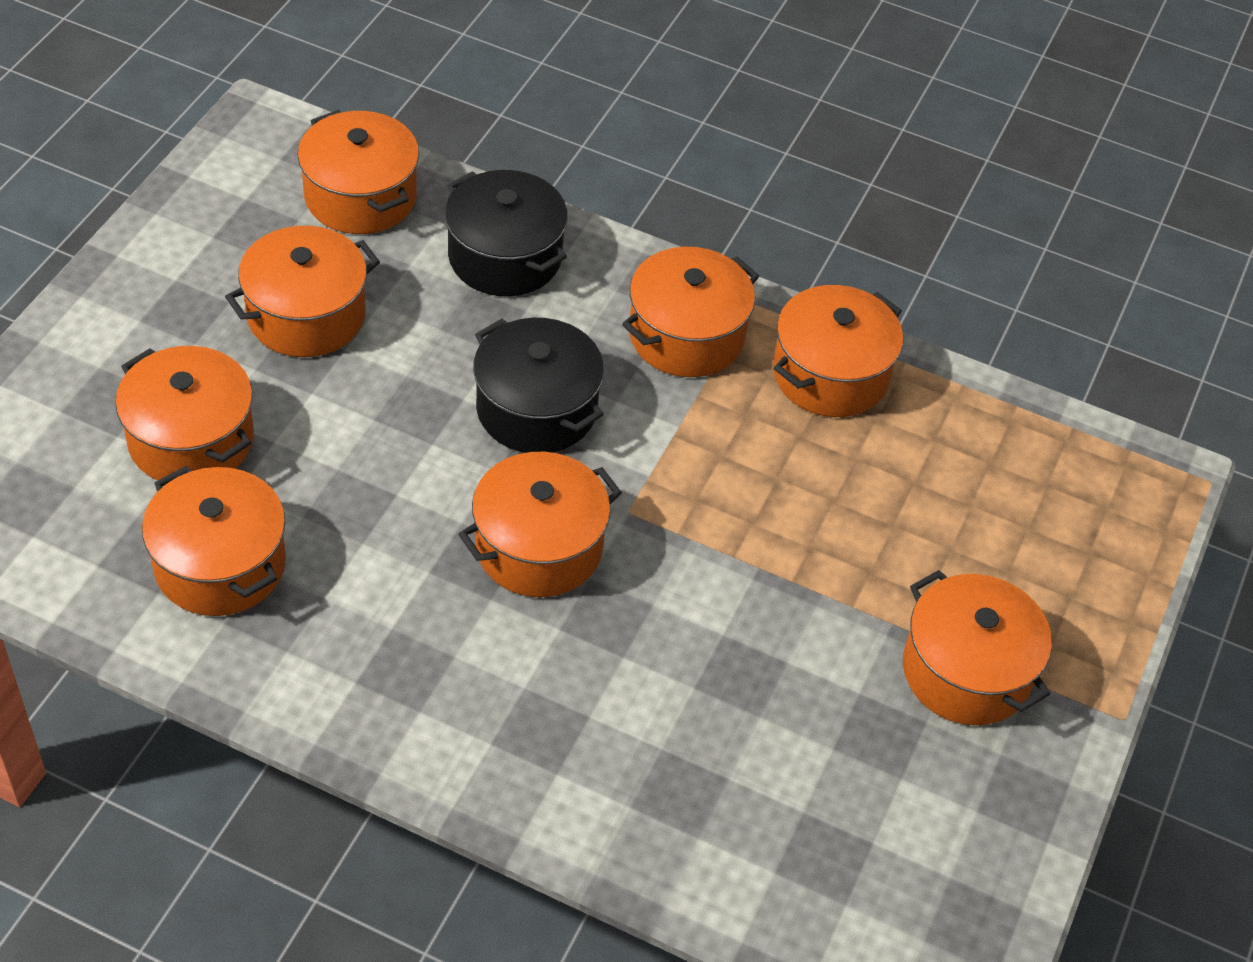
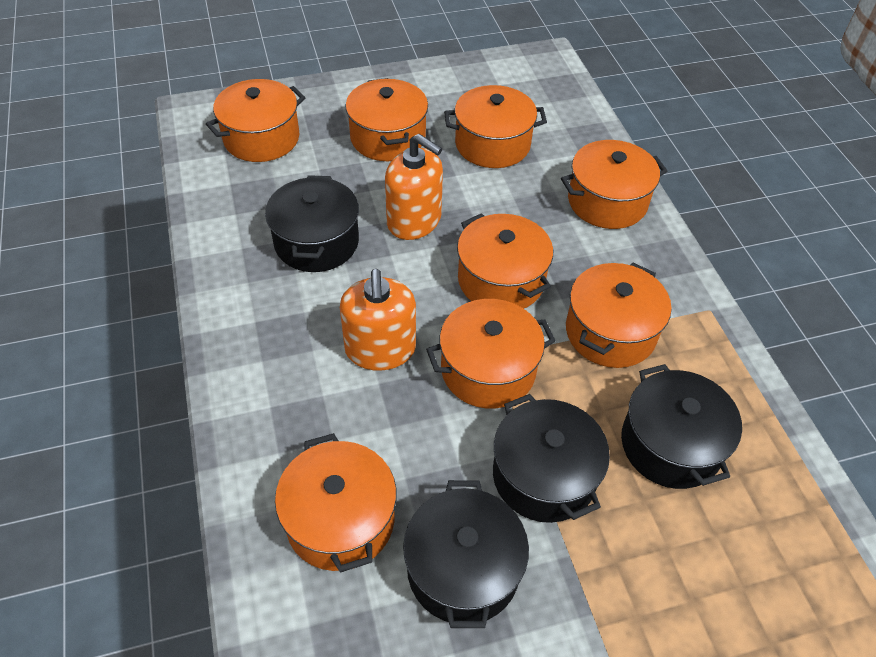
black pot: 2 -> 4
orange soap dispenser: 0 -> 2

